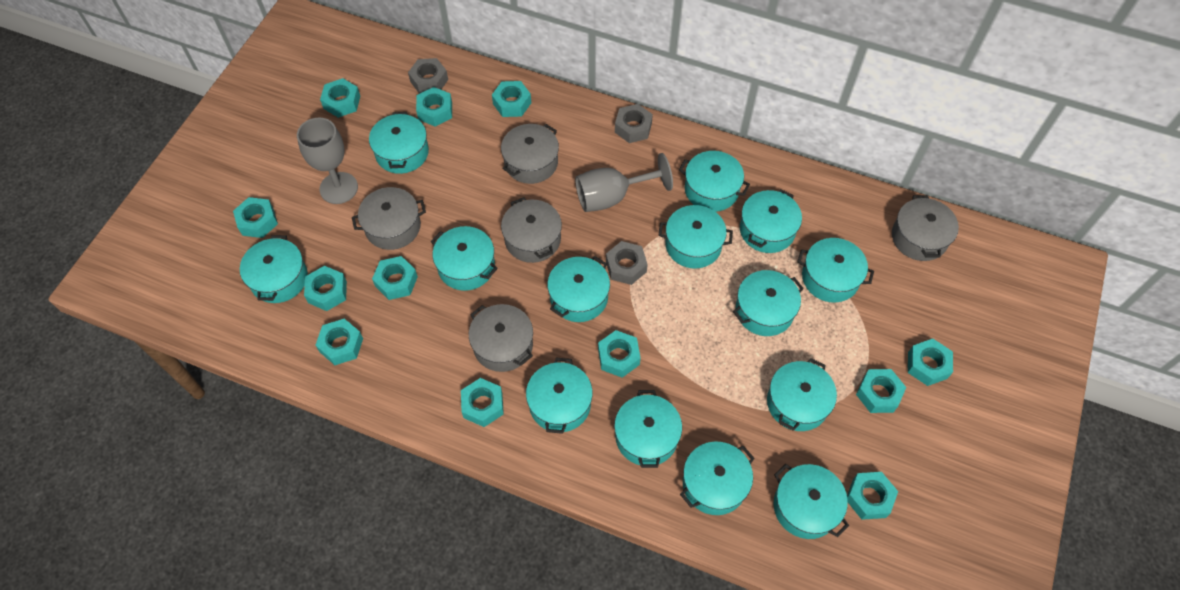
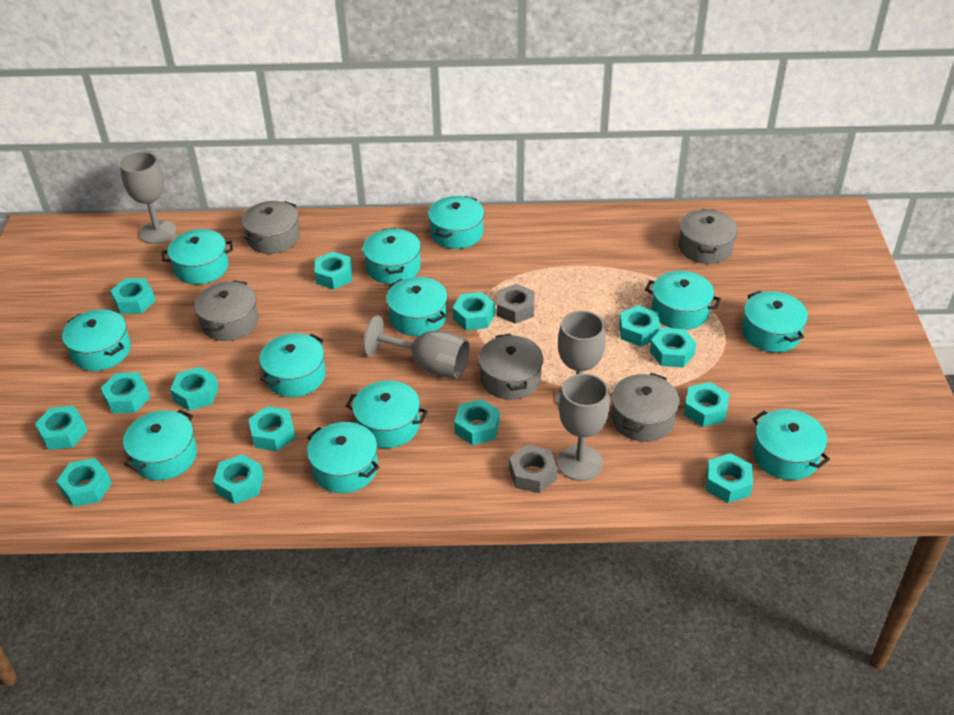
grey goblet: 2 -> 4
grey nut: 3 -> 2
turquoise nut: 12 -> 14
turquoise pot: 14 -> 12

